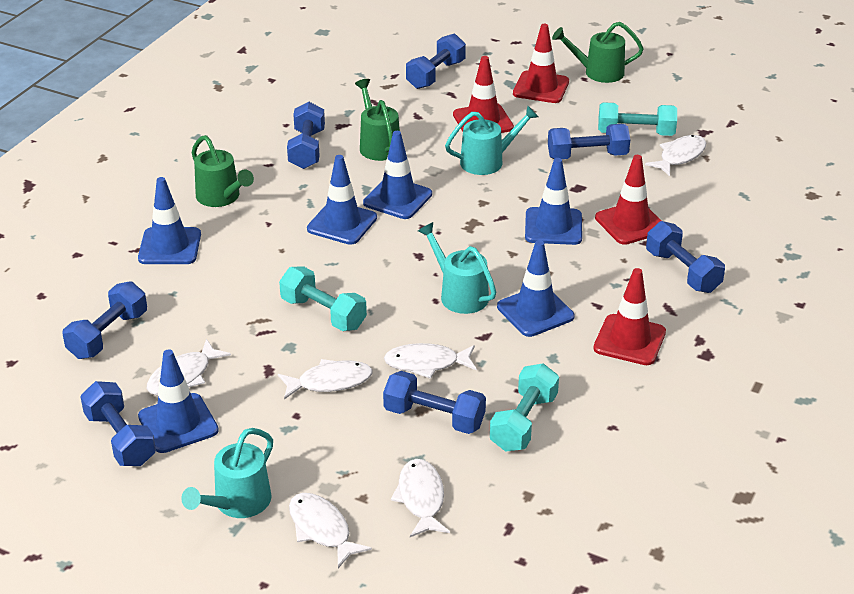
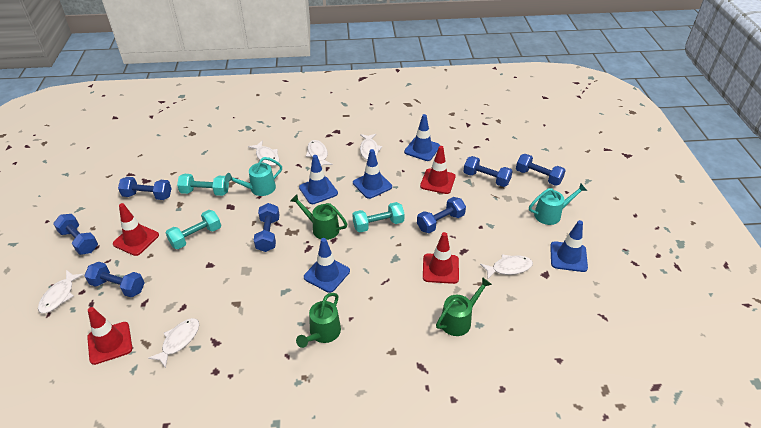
blue traffic cone: 6 -> 5
turquoise watering can: 3 -> 2

